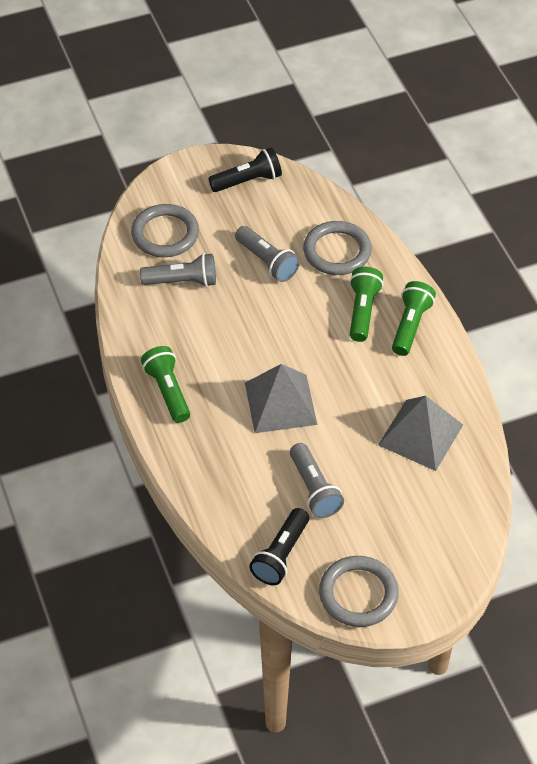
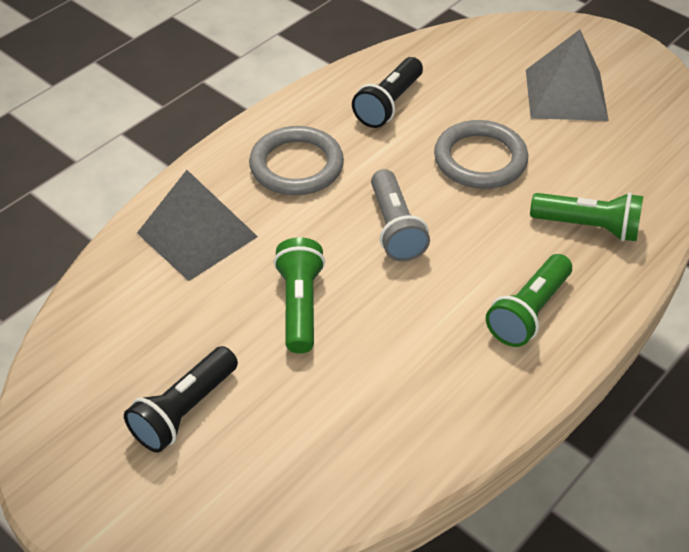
grey flashlight: 3 -> 1
grey ring: 3 -> 2

